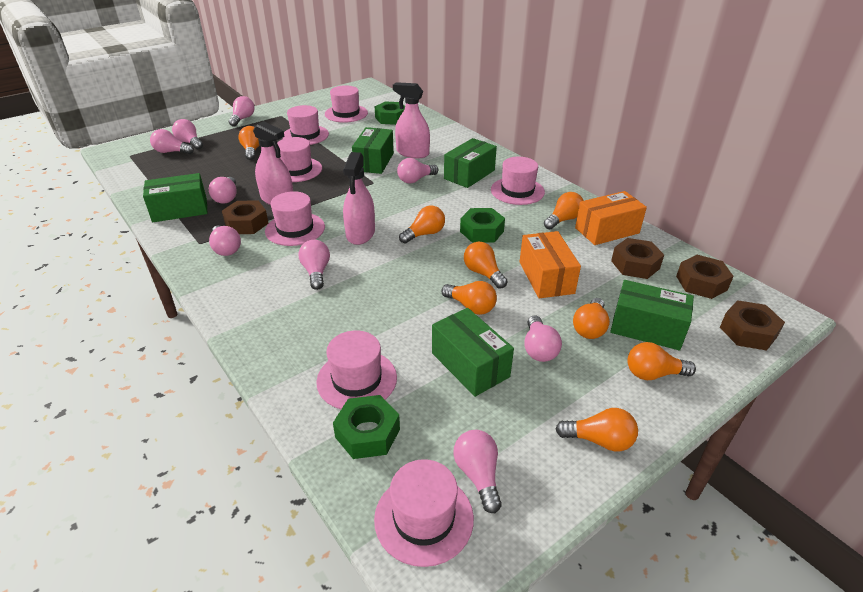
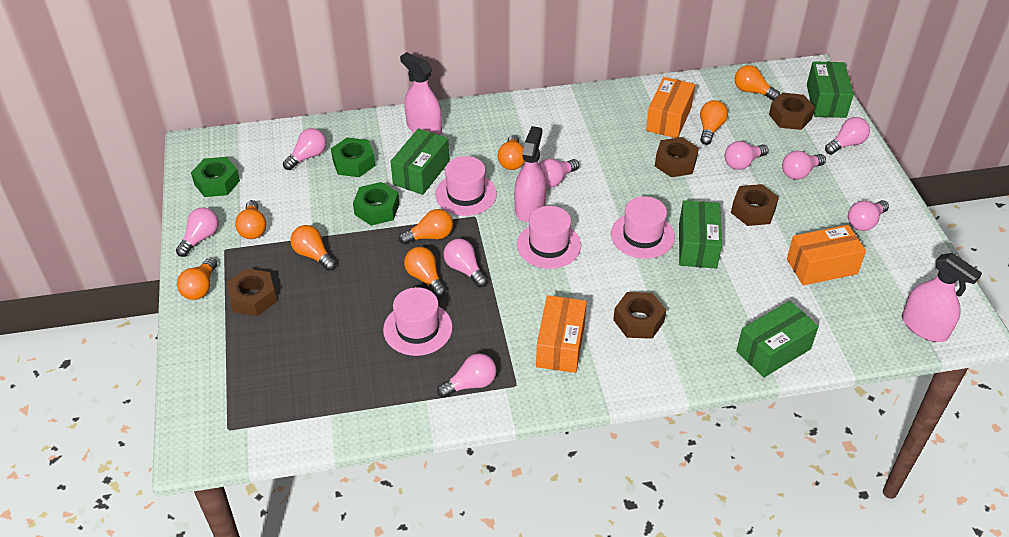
brown nut: 4 -> 5
green box: 5 -> 4
orange box: 2 -> 3
pink hat: 7 -> 4

